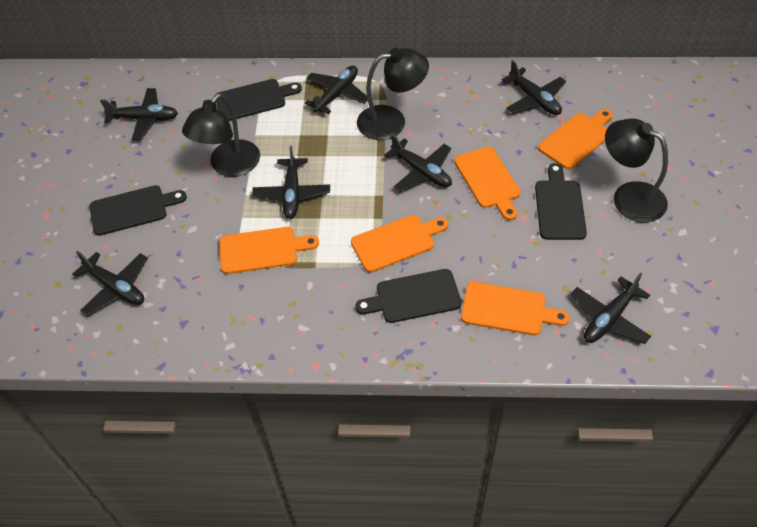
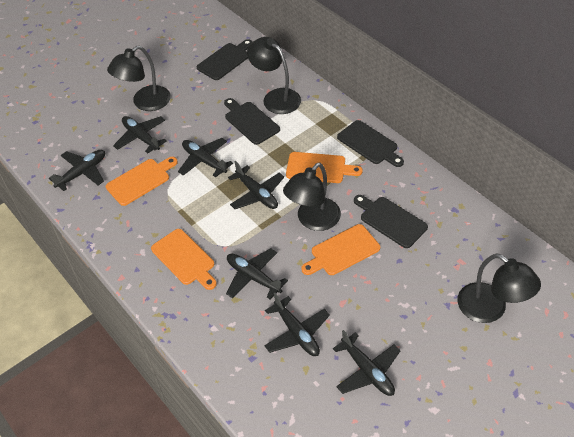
black lamp: 3 -> 4
orange cutting board: 5 -> 4

